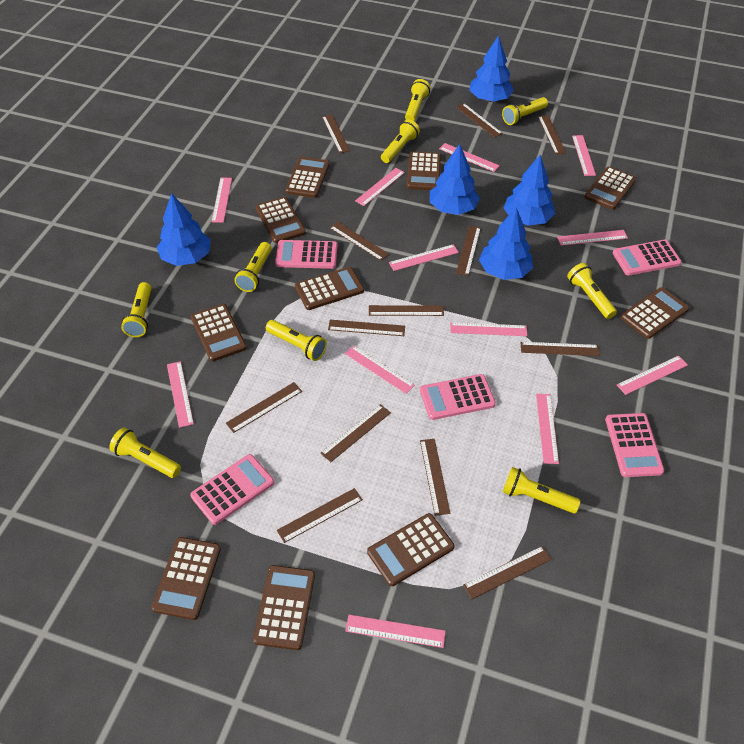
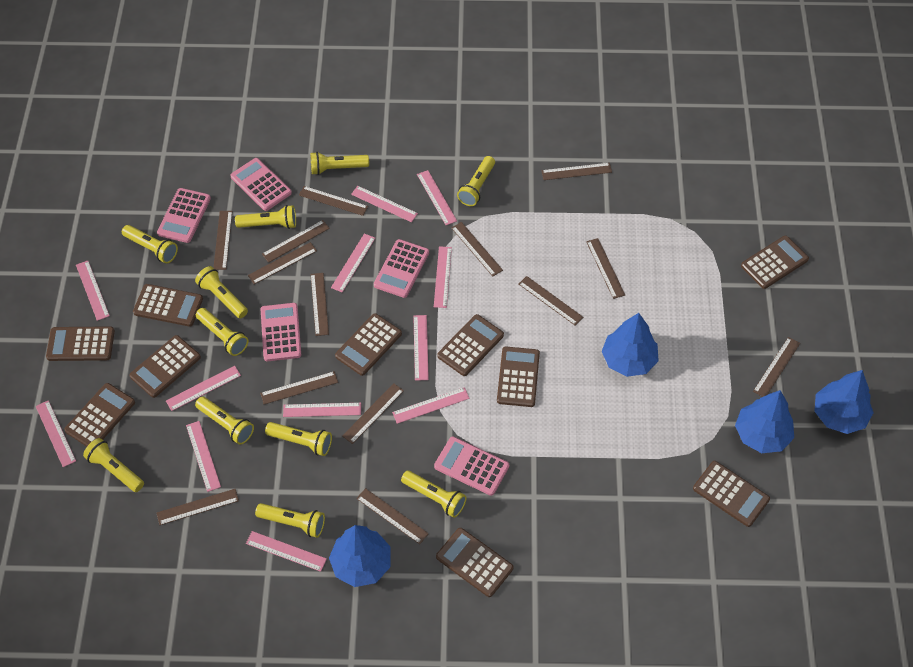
blue tree: 5 -> 4
brown ruler: 13 -> 14
yellow flashlight: 9 -> 11

